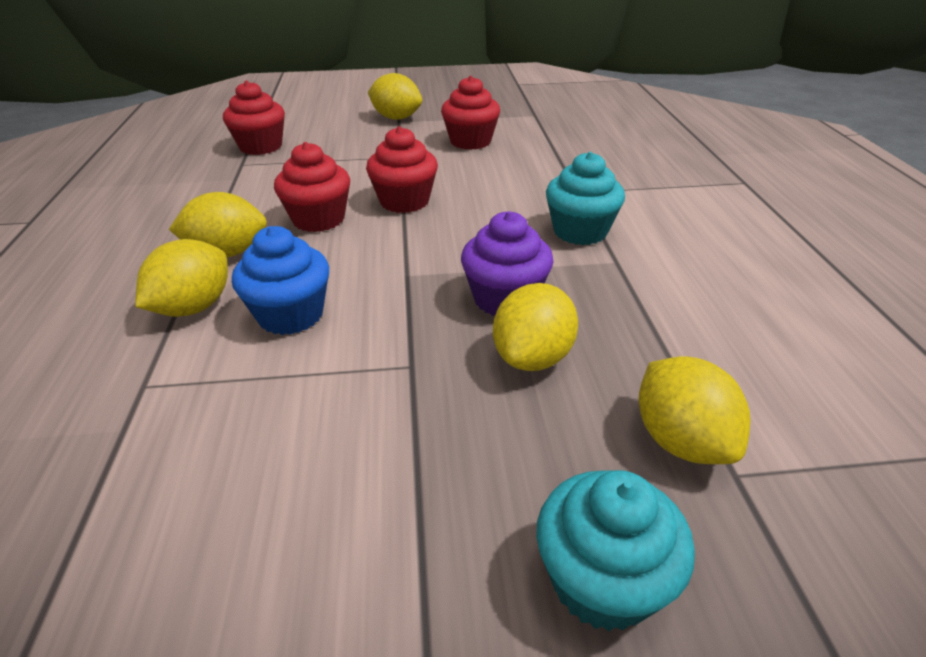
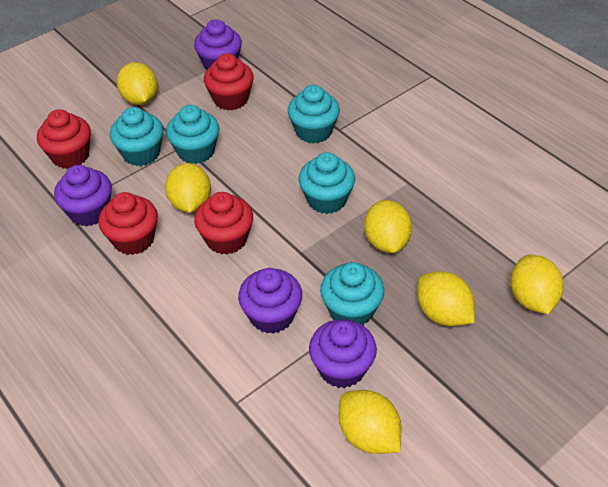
blue cupcake: 1 -> 0
purple cupcake: 1 -> 4
turquoise cupcake: 2 -> 5
yellow lemon: 5 -> 6

